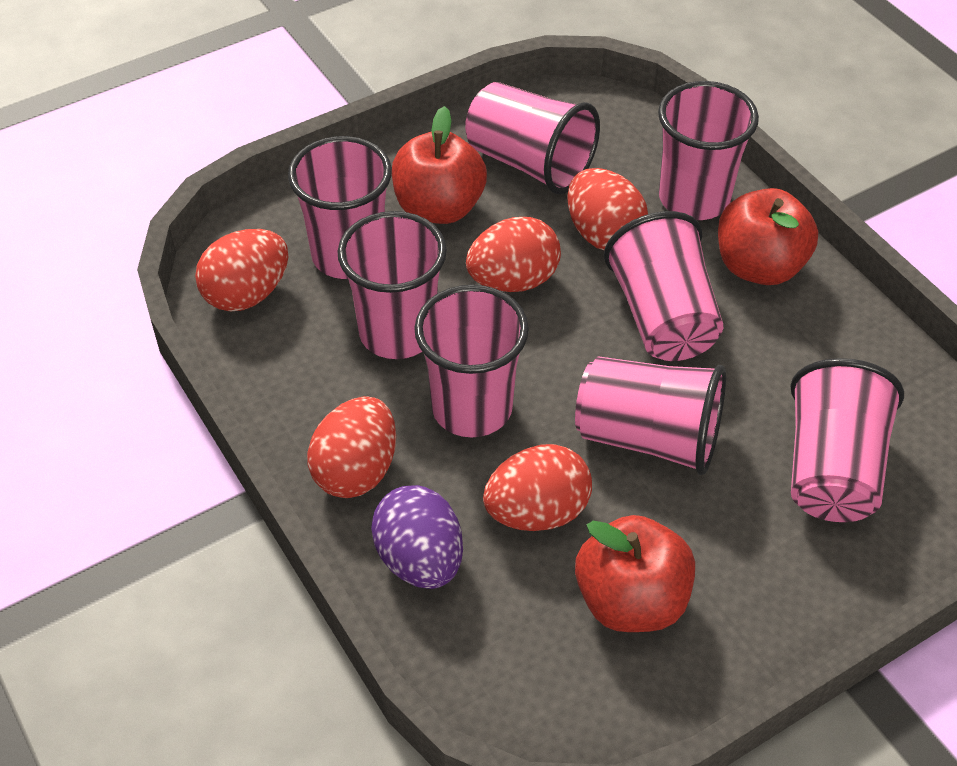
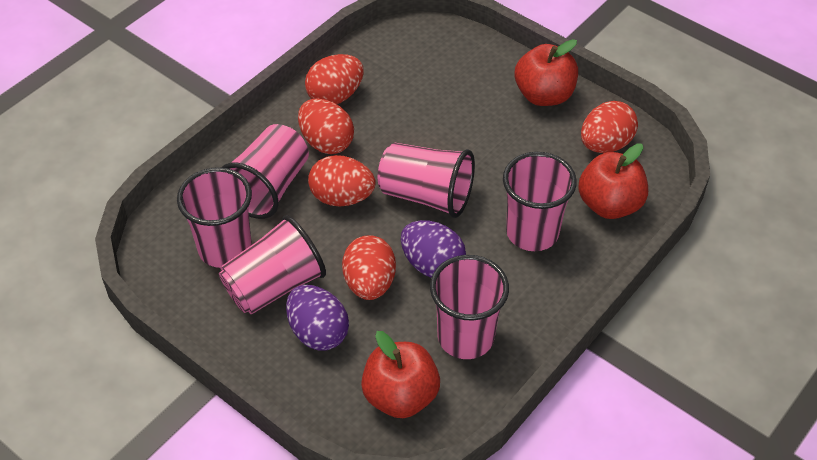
pink cup: 8 -> 6
purple egg: 1 -> 2

